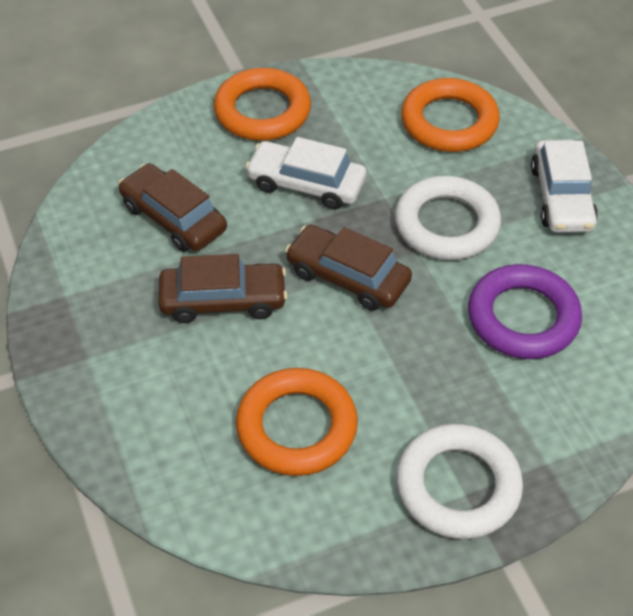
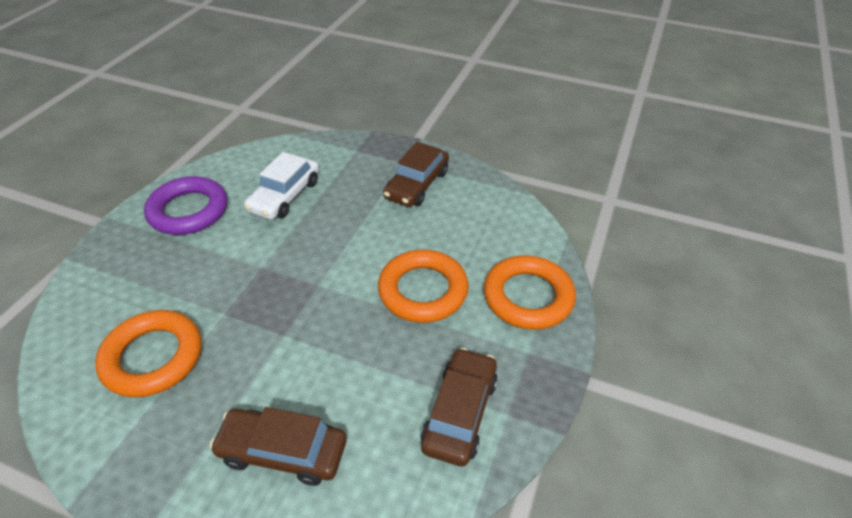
white car: 2 -> 1
white ring: 2 -> 0

